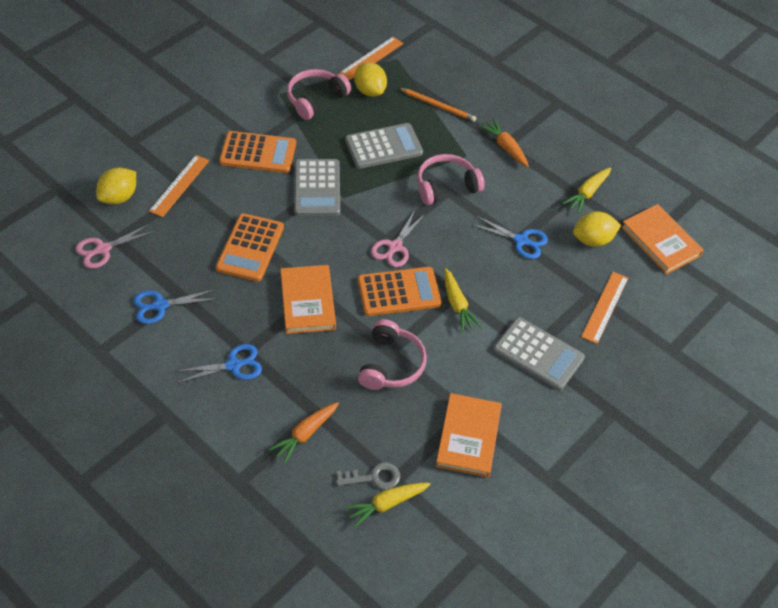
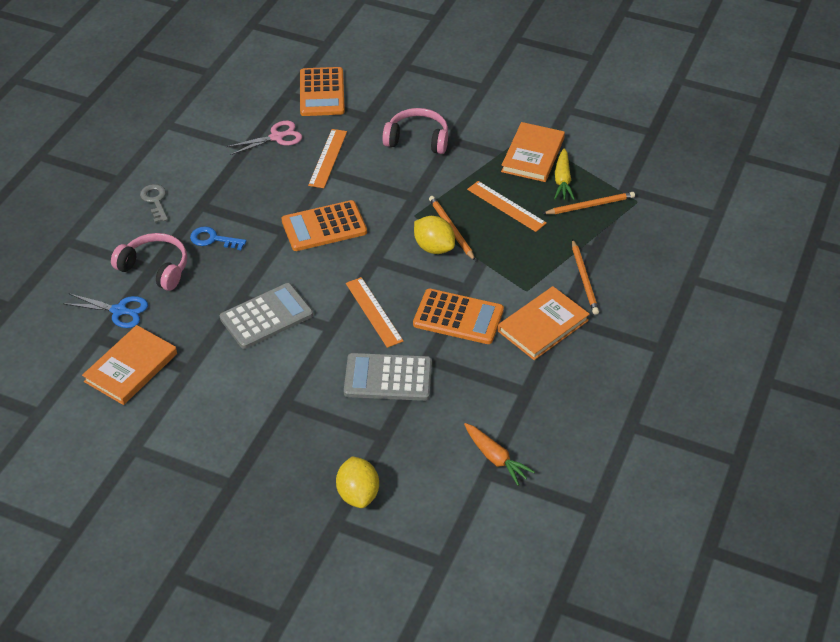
blue key: 0 -> 1
blue scissors: 3 -> 1
grey calculator: 3 -> 2
orange carrot: 2 -> 1
orange pencil: 1 -> 3
pink headphones: 3 -> 2
pink scissors: 2 -> 1
yellow carrot: 3 -> 1
yellow lemon: 3 -> 2

